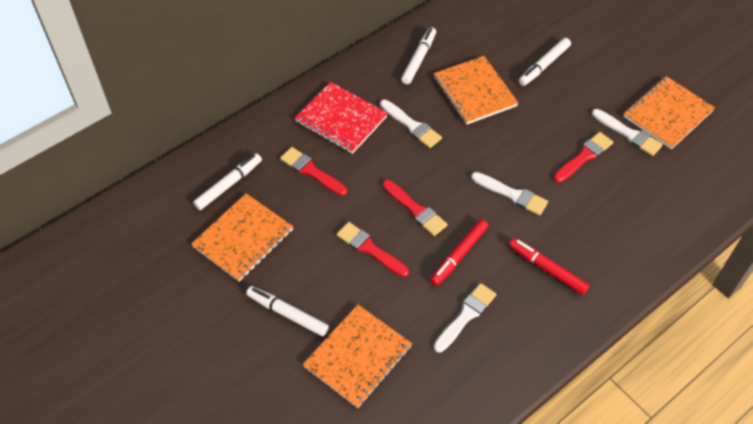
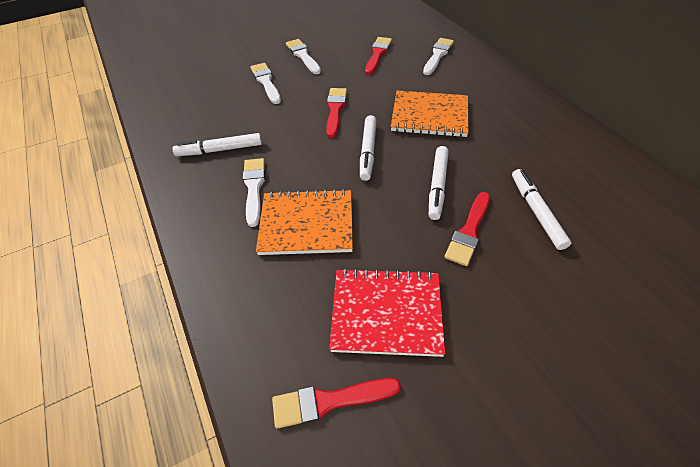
orange notebook: 4 -> 2
red marker: 2 -> 0

